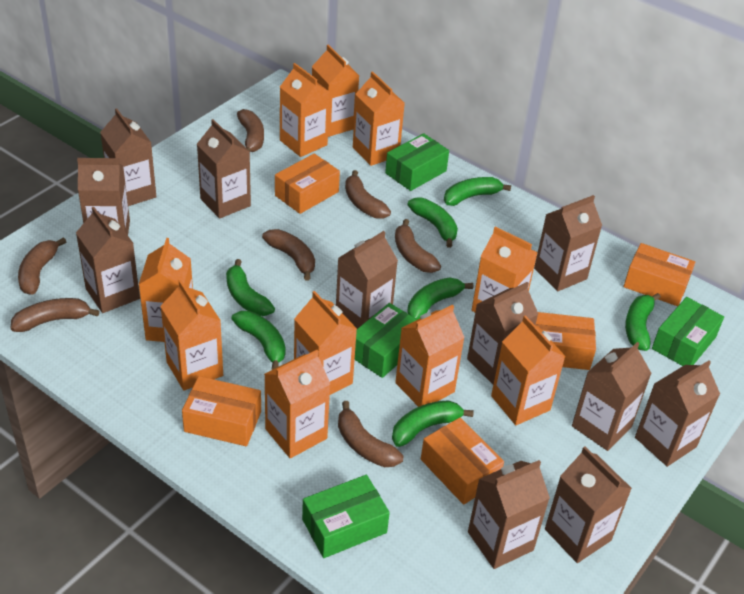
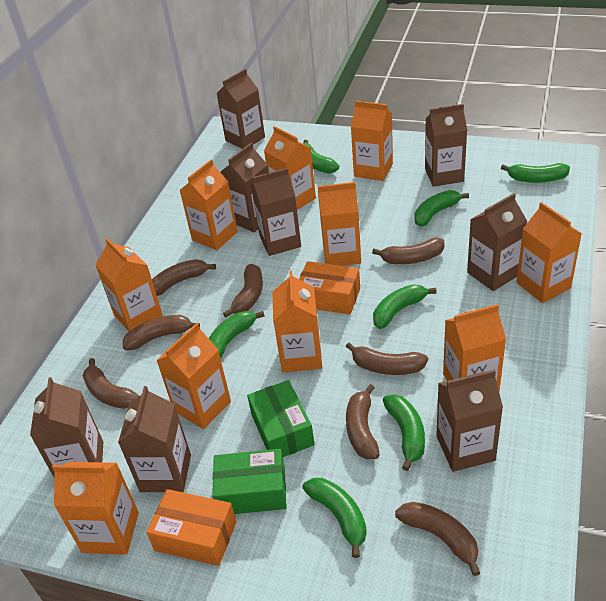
brown banana: 7 -> 8
brown carton: 11 -> 8
green box: 4 -> 2
orange box: 5 -> 2

